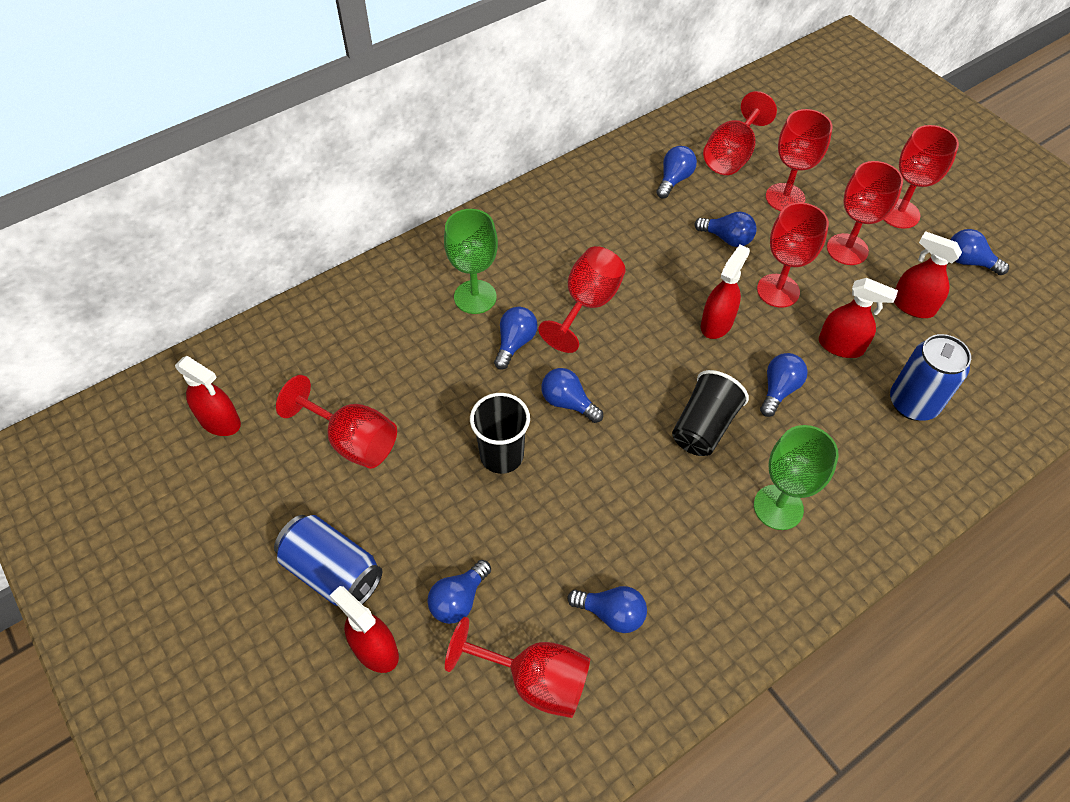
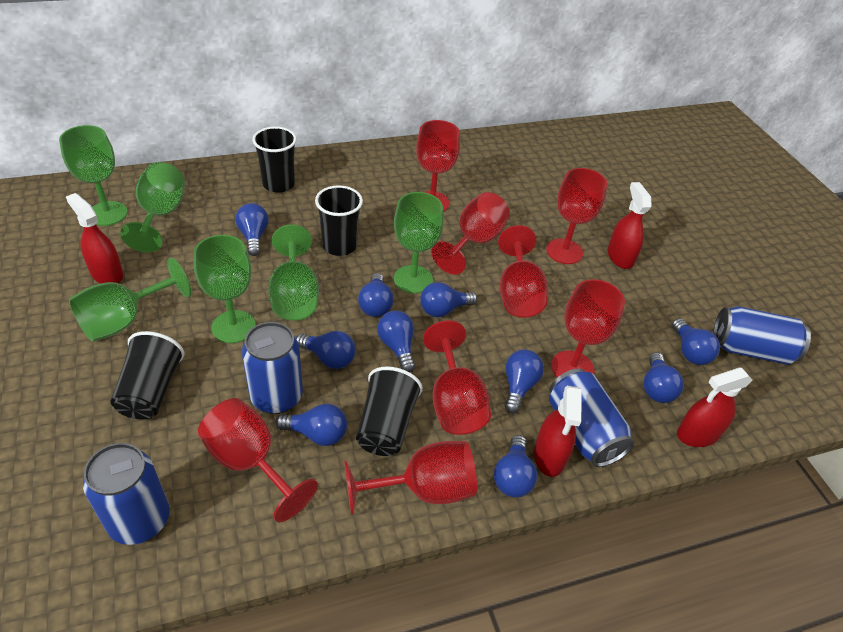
black cup: 2 -> 4
blue can: 2 -> 4
blue light bulb: 8 -> 10
green goblet: 2 -> 6
red spray bottle: 5 -> 4

